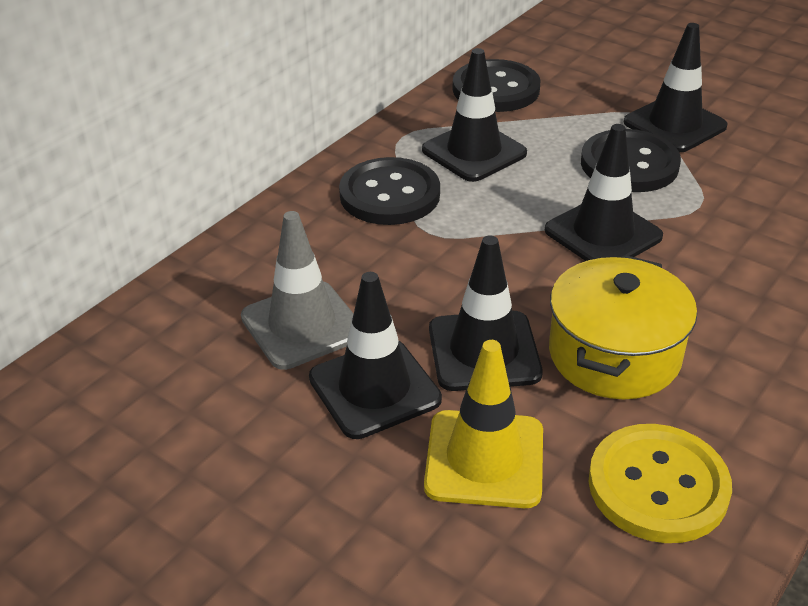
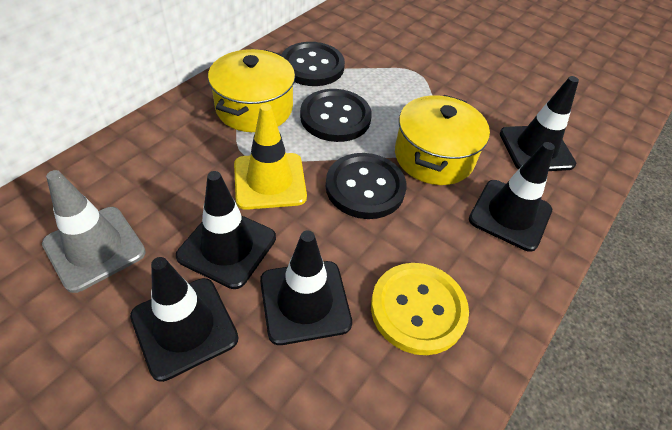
yellow pot: 1 -> 2

